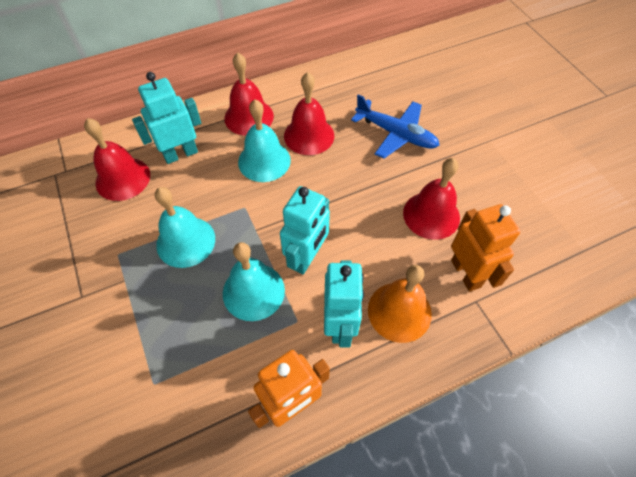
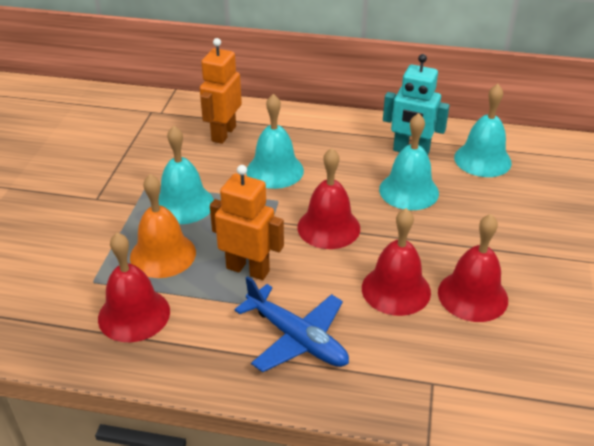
turquoise bell: 3 -> 4
turquoise robot: 3 -> 1

